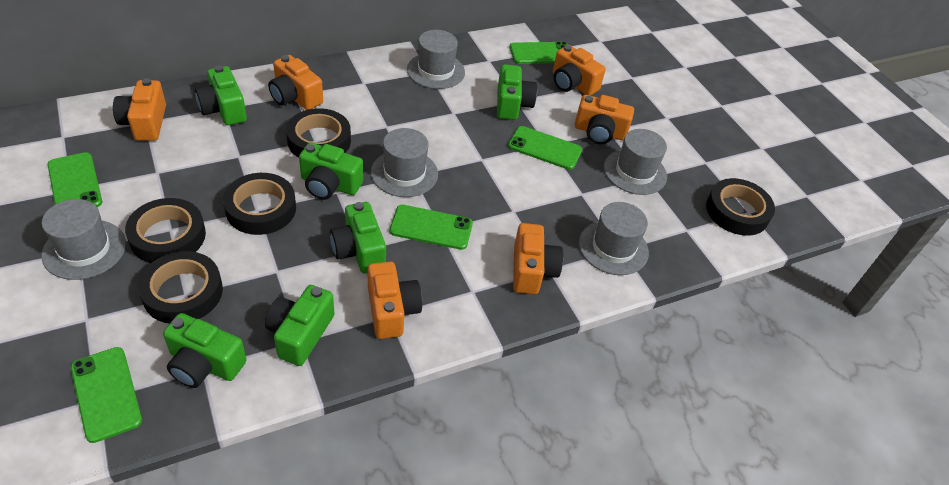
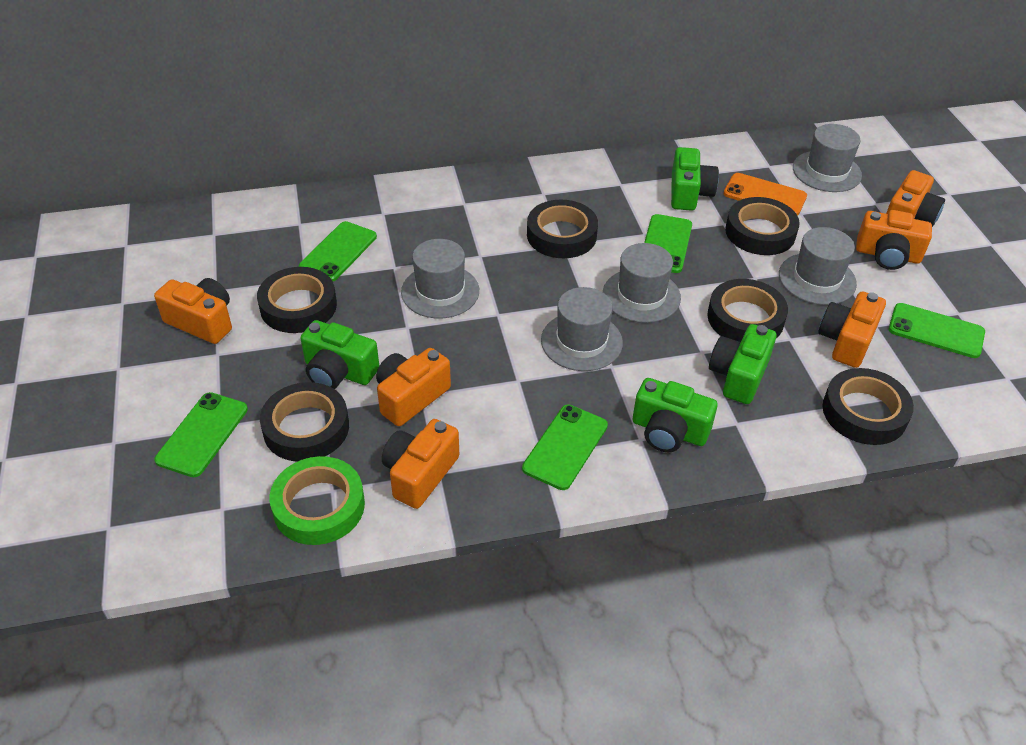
black tape: 5 -> 6
green camera: 6 -> 4
green tape: 0 -> 1
orange phone: 0 -> 1

